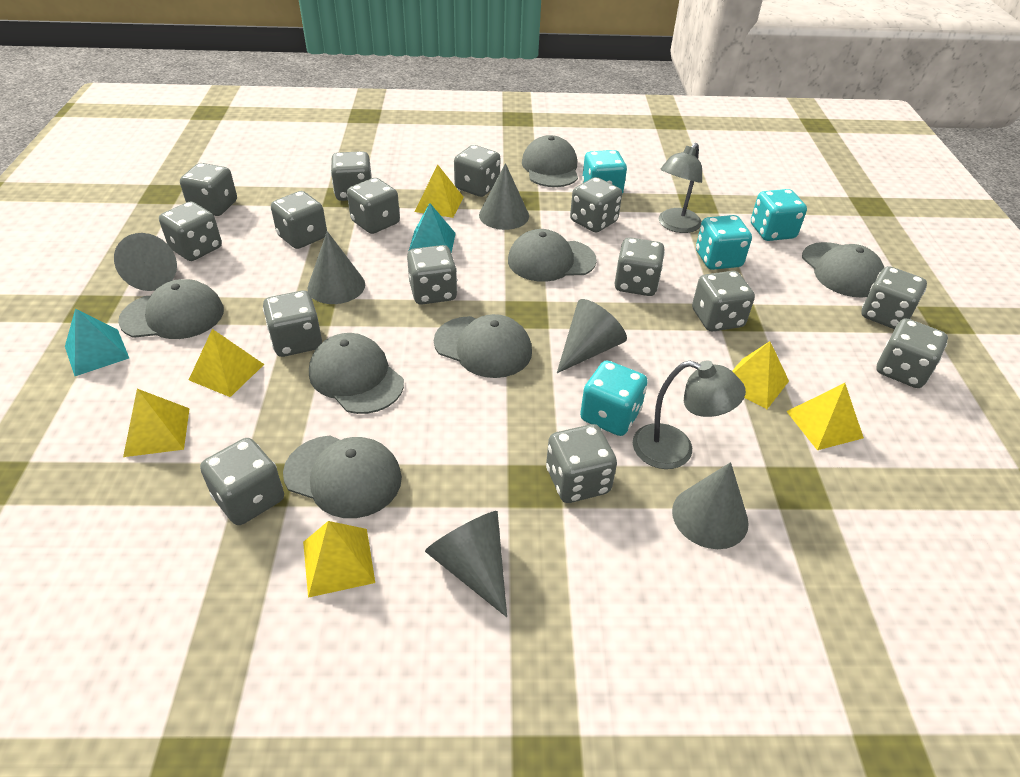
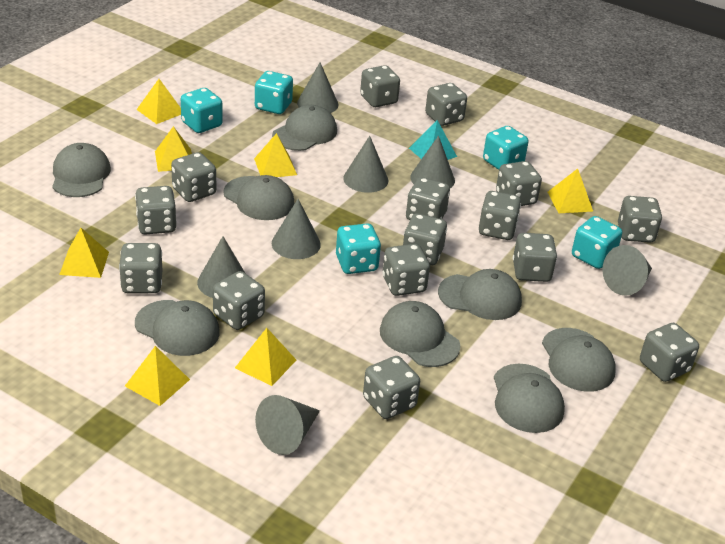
grey cap: 7 -> 8
grey cone: 6 -> 7
grey lamp: 2 -> 0
turquoise dice: 4 -> 5
turquoise pyramid: 2 -> 1
yellow pyramid: 6 -> 7

